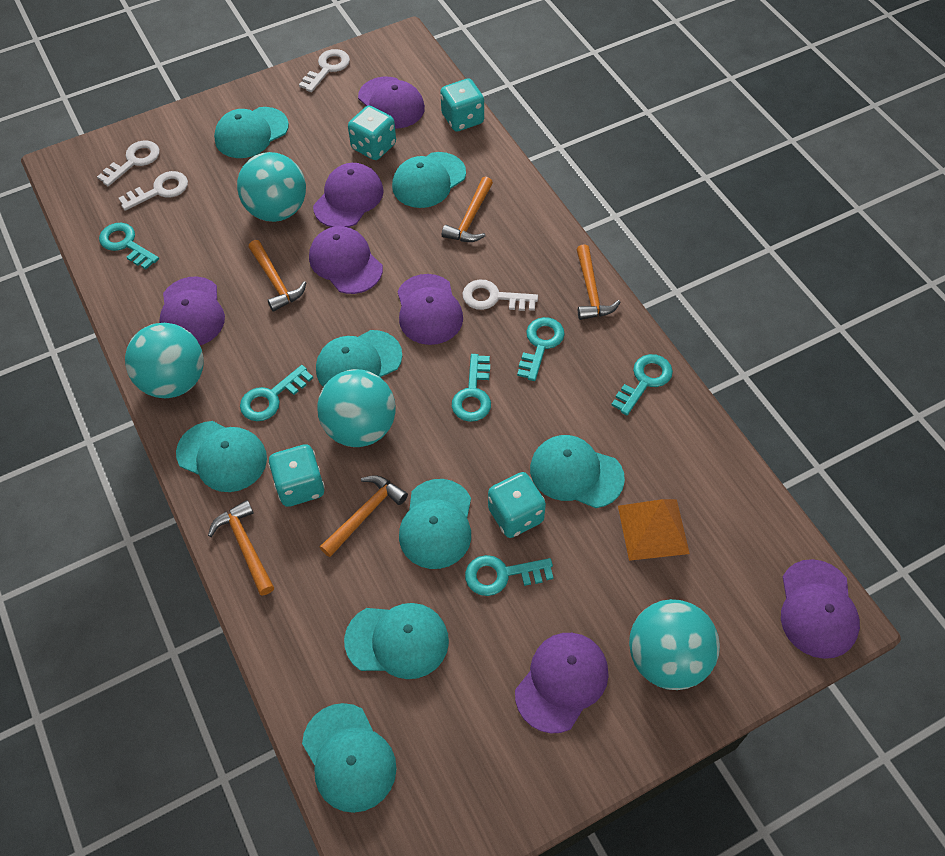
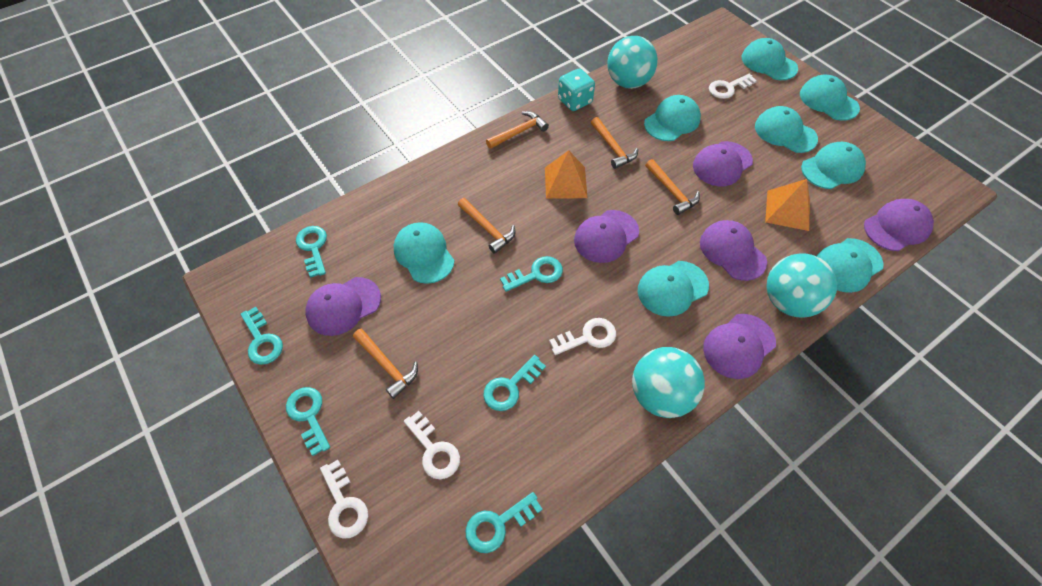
orange pyramid: 1 -> 2
purple cap: 7 -> 6
turquoise ball: 4 -> 3
turquoise dice: 4 -> 1

